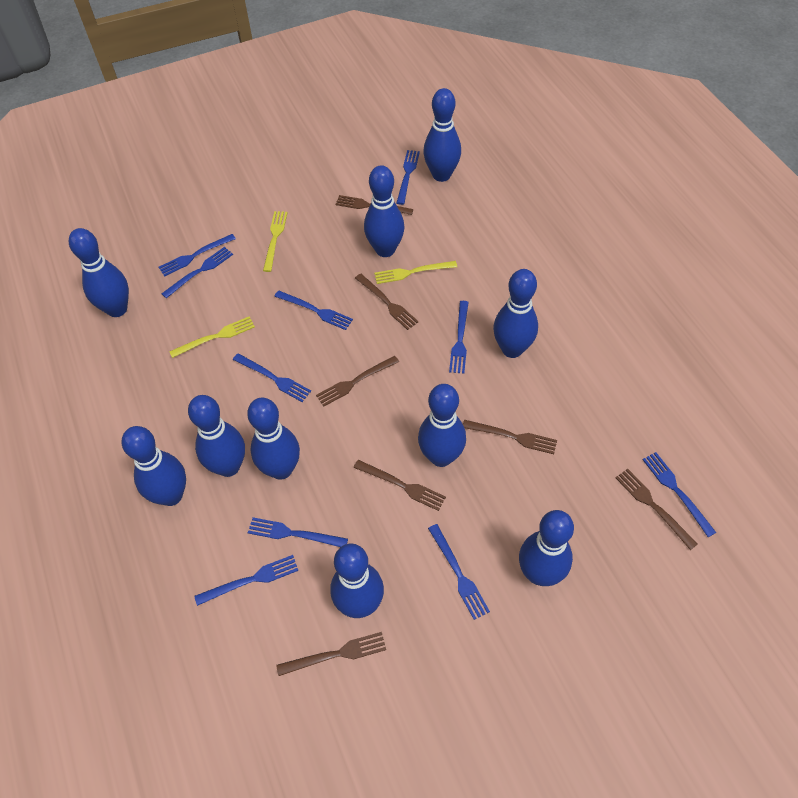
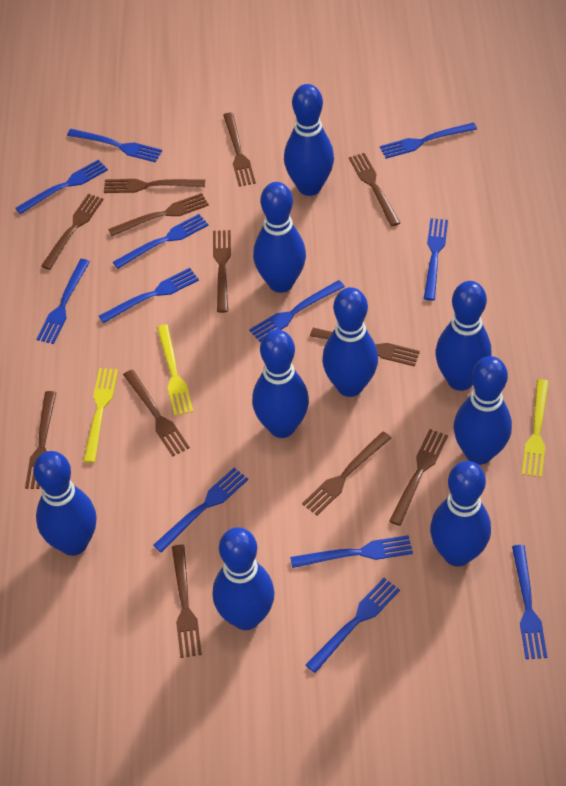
blue bowling pin: 10 -> 9
blue fork: 10 -> 12
brown fork: 7 -> 12

